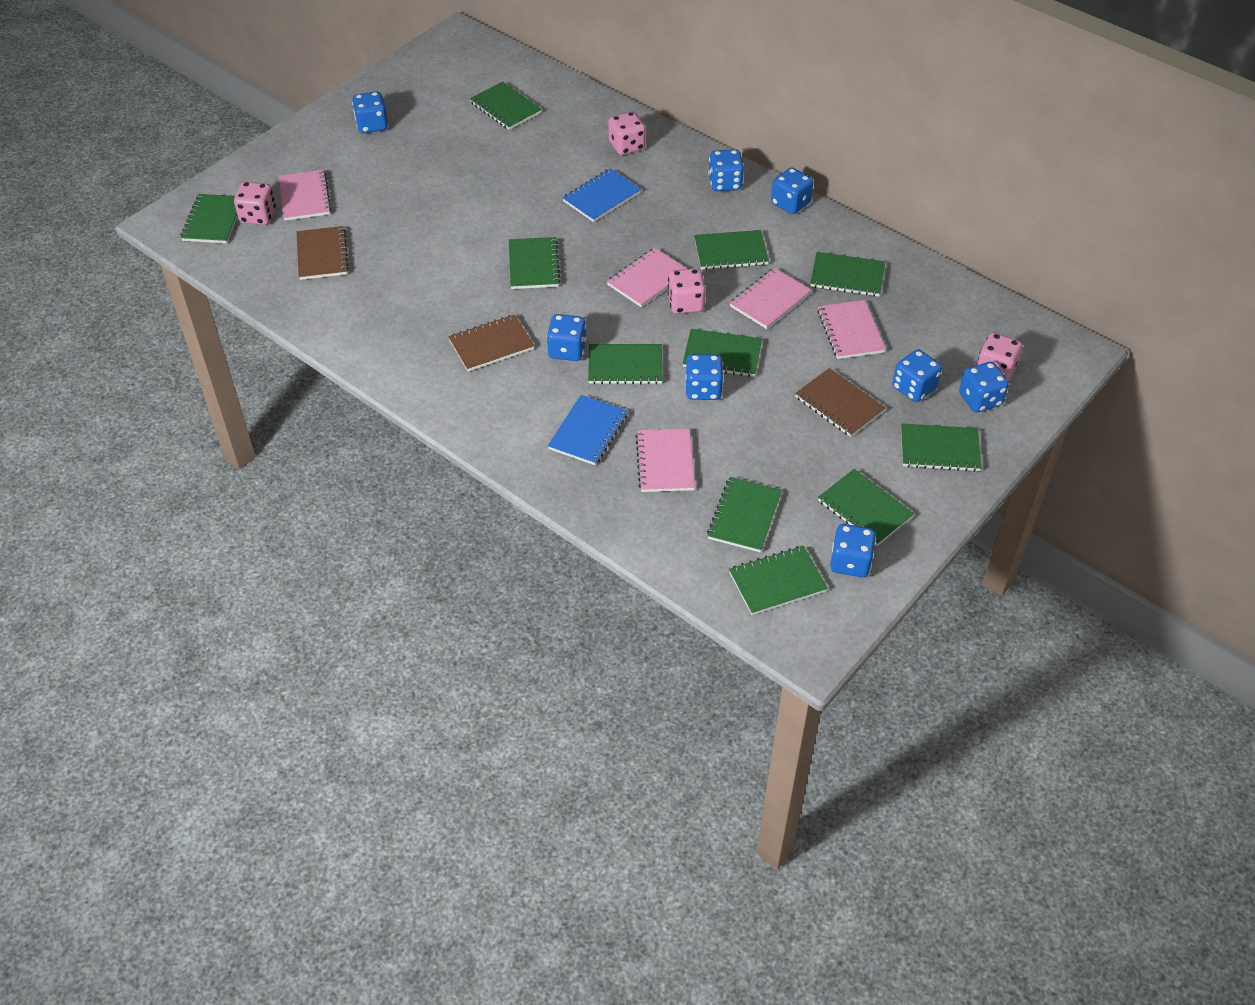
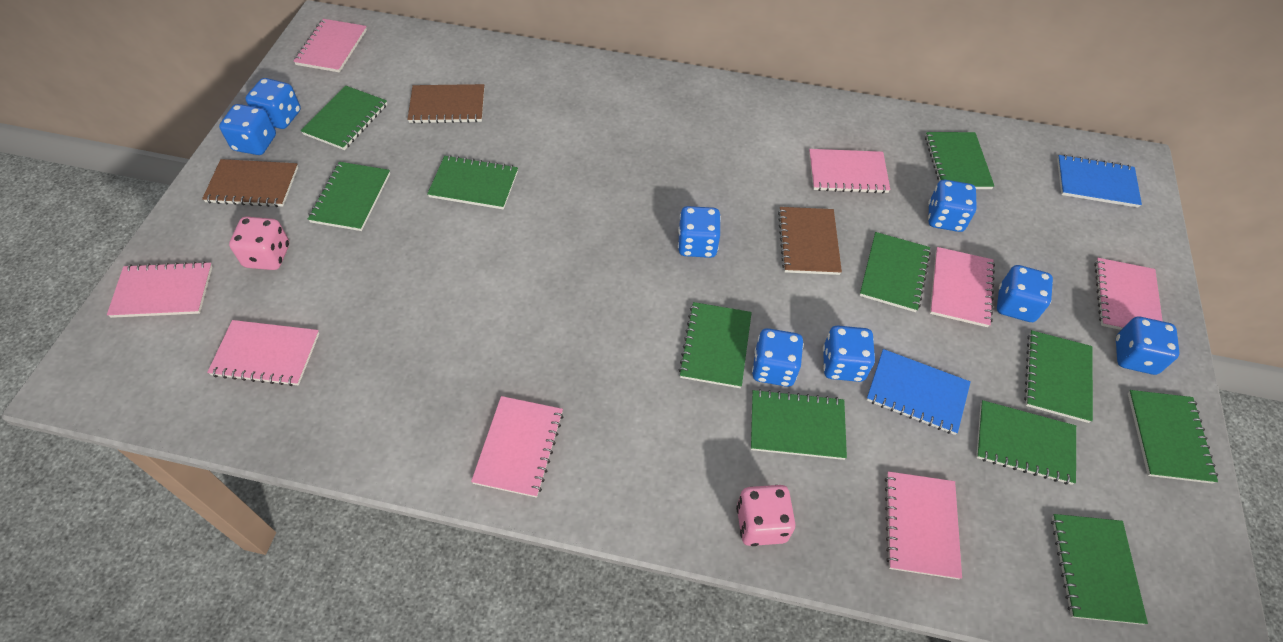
pink dice: 4 -> 2
pink notebook: 5 -> 8

